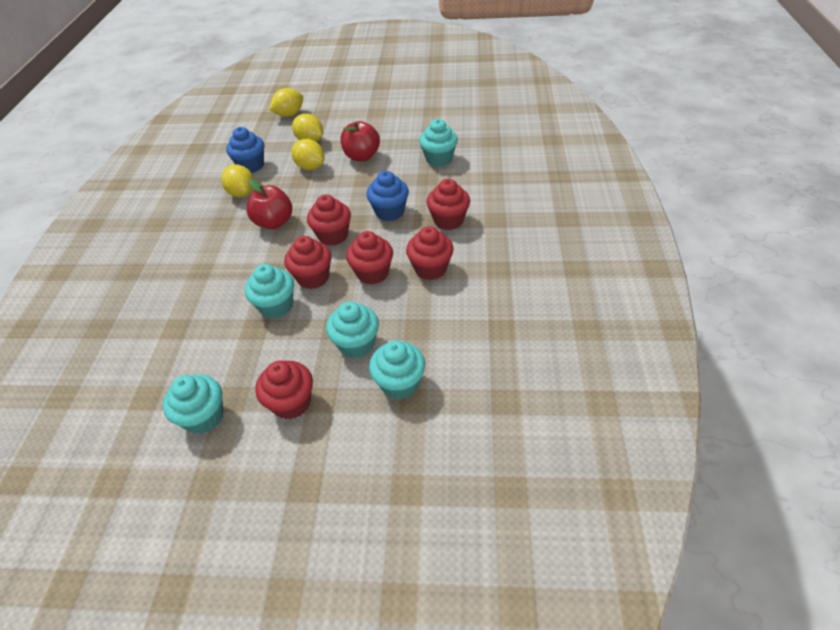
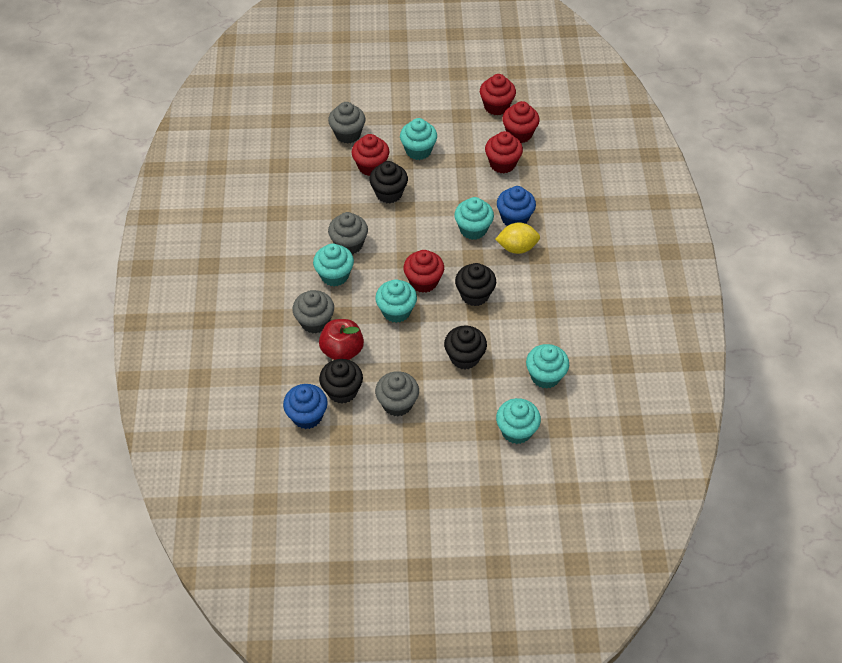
black cupcake: 0 -> 4
grey cupcake: 0 -> 4
red apple: 2 -> 1
red cupcake: 6 -> 5
turquoise cupcake: 5 -> 6
yellow lemon: 4 -> 1

